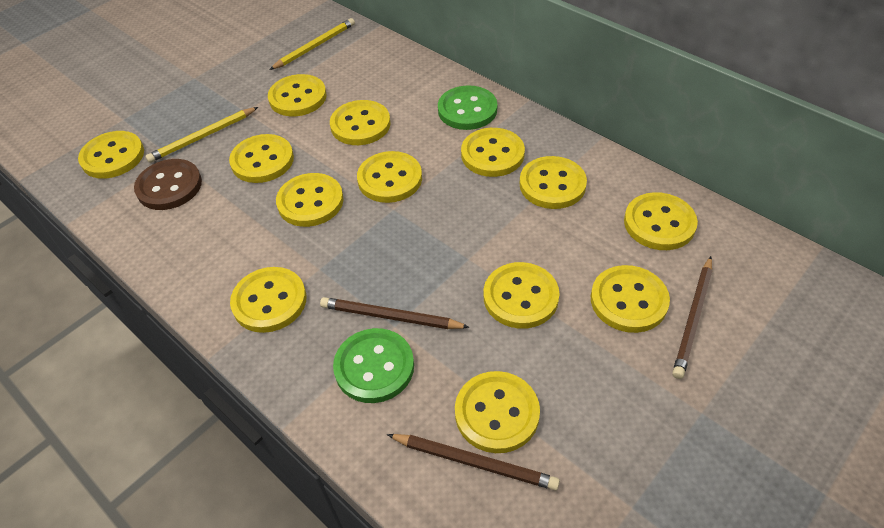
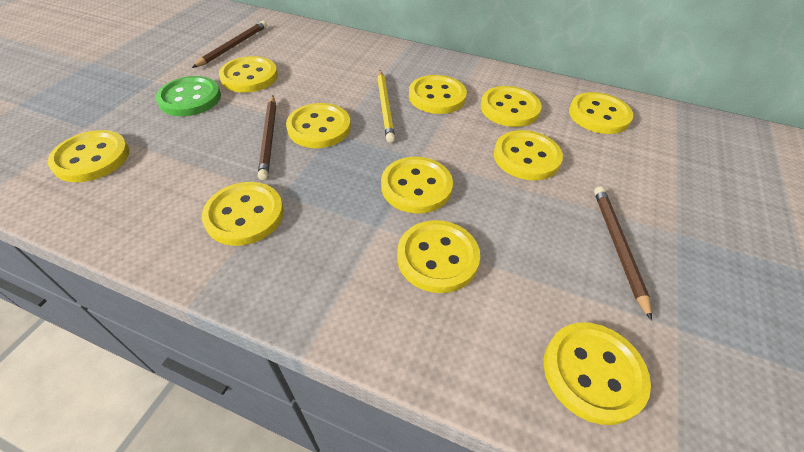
brown button: 1 -> 0
green button: 2 -> 1
yellow button: 13 -> 11
yellow pencil: 2 -> 1

